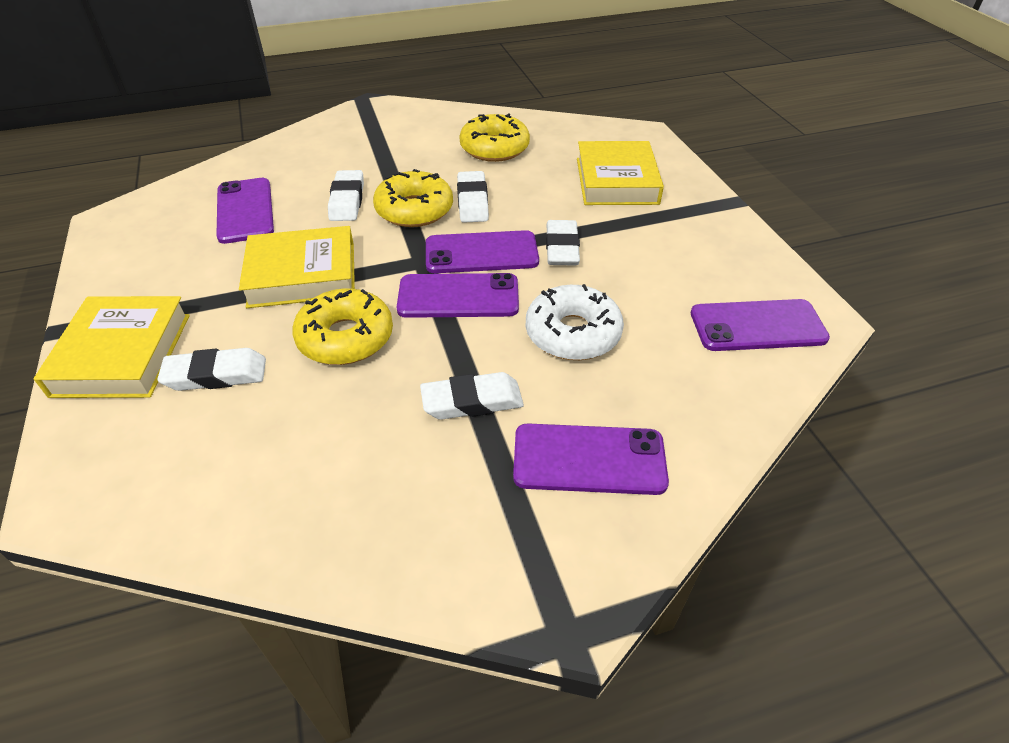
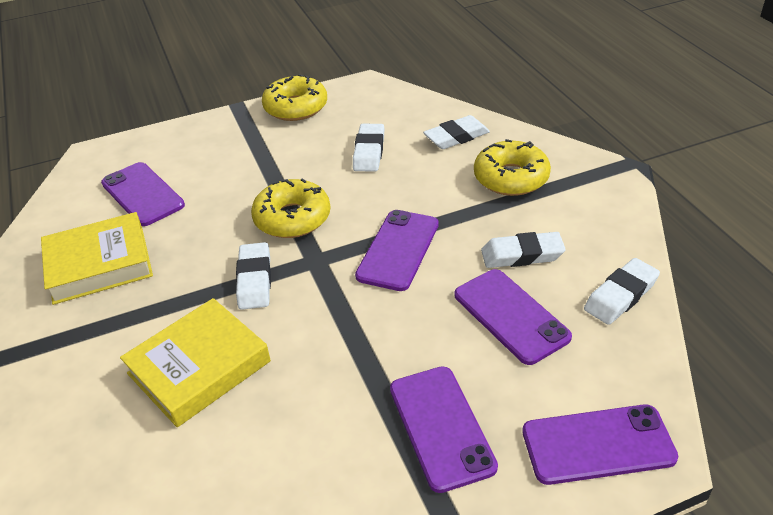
white donut: 1 -> 0
yellow book: 3 -> 2

